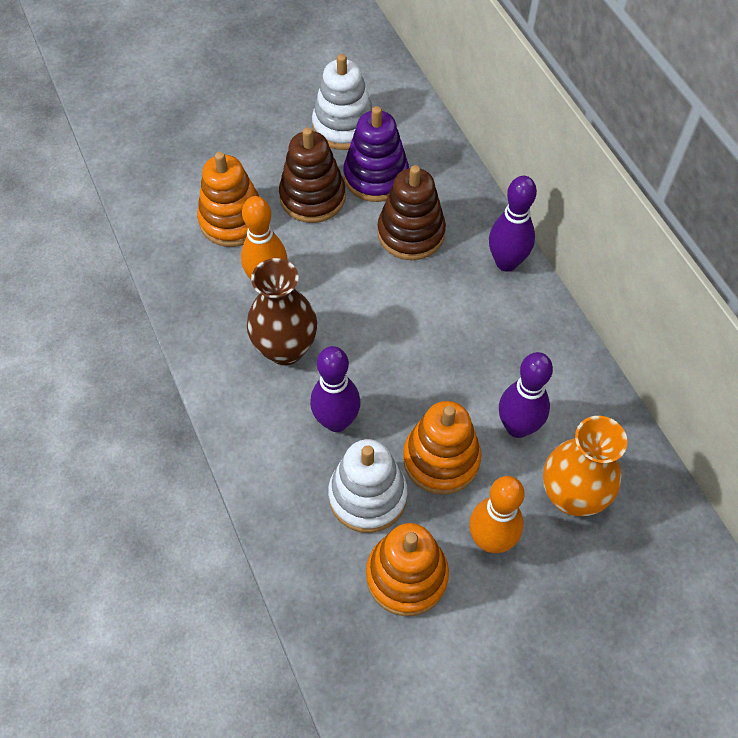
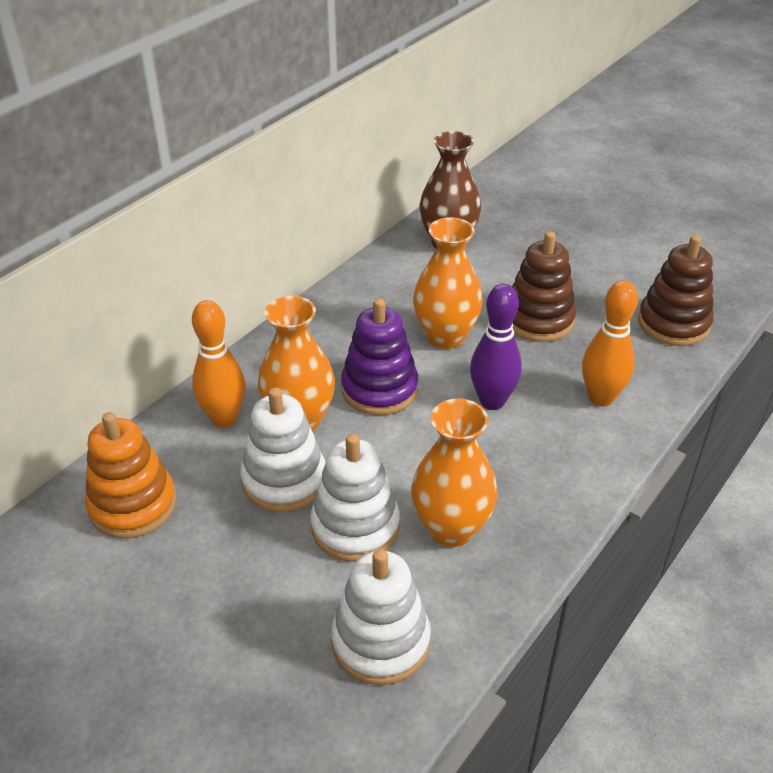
orange stacking toy: 3 -> 1
orange vase: 1 -> 3
purple bowling pin: 3 -> 1
white stacking toy: 2 -> 3

